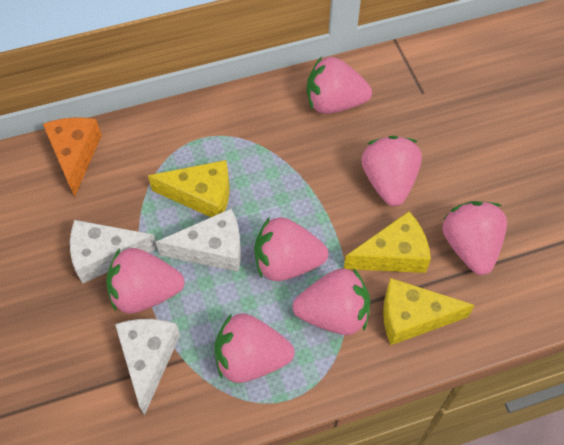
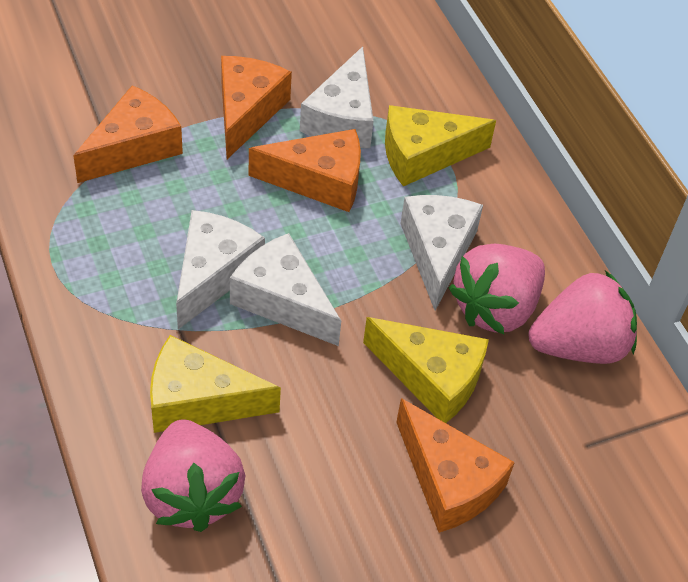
orange cheese: 1 -> 4
pink strawberry: 7 -> 3
white cheese: 3 -> 4

